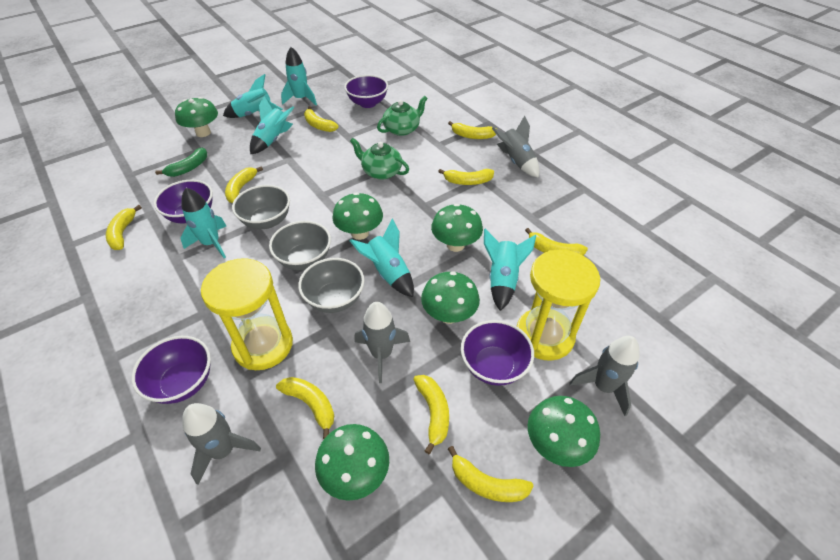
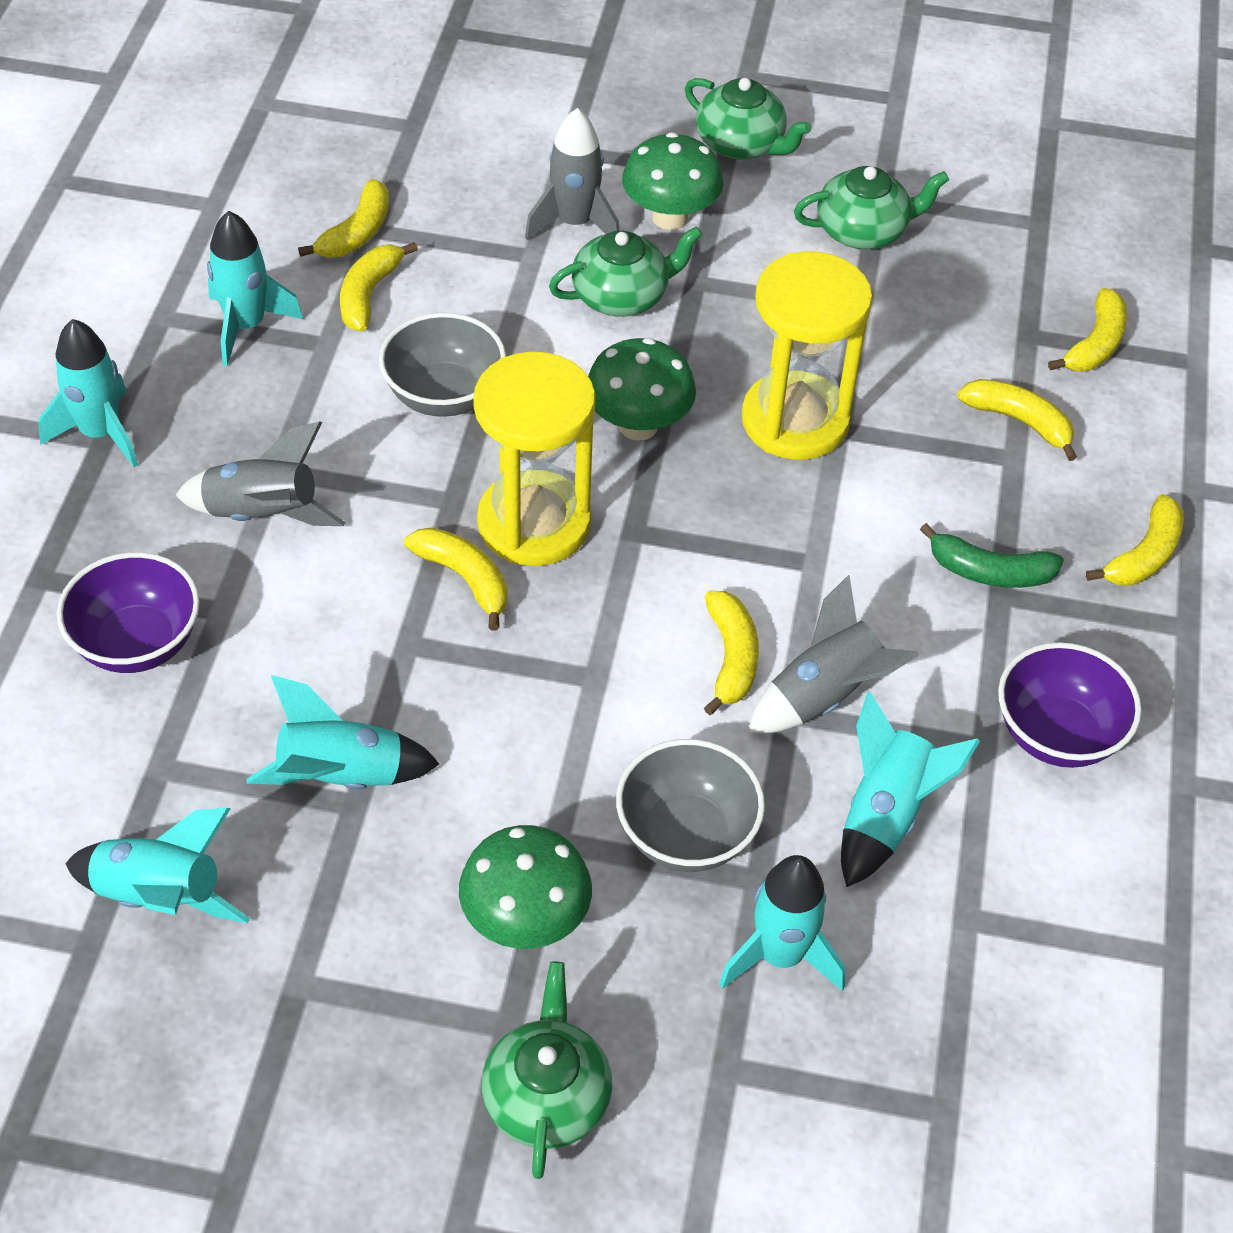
green mushroom: 6 -> 3
green teapot: 2 -> 4
grey bowl: 3 -> 2
grey rocket: 4 -> 3
purple bowl: 4 -> 2
yellow banana: 9 -> 7

